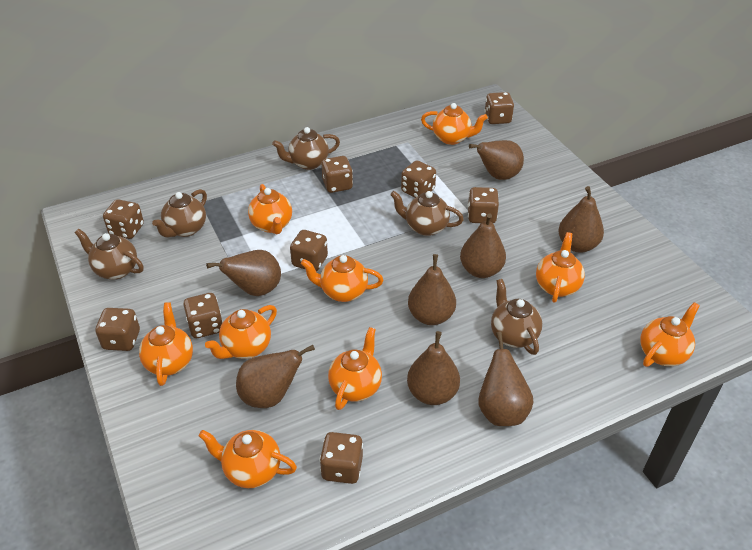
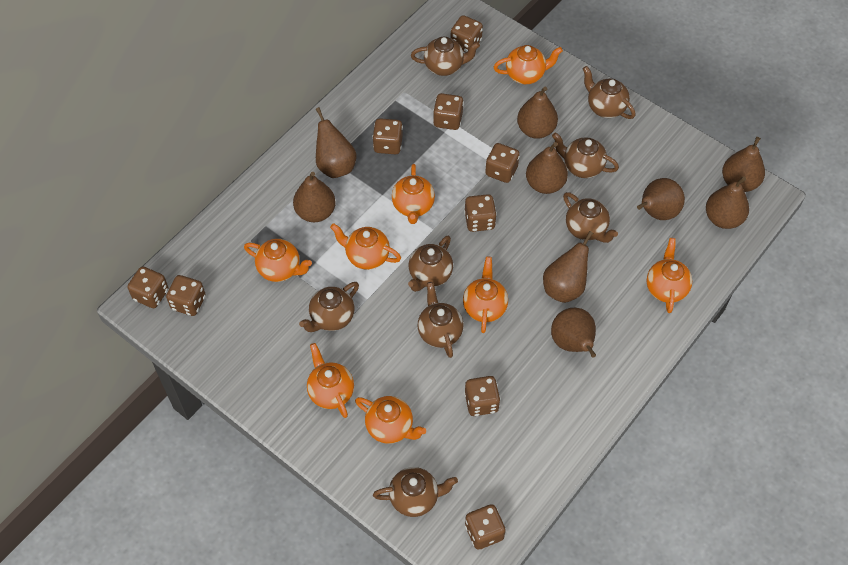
brown pear: 8 -> 9
brown teapot: 5 -> 8
orange teapot: 9 -> 8

